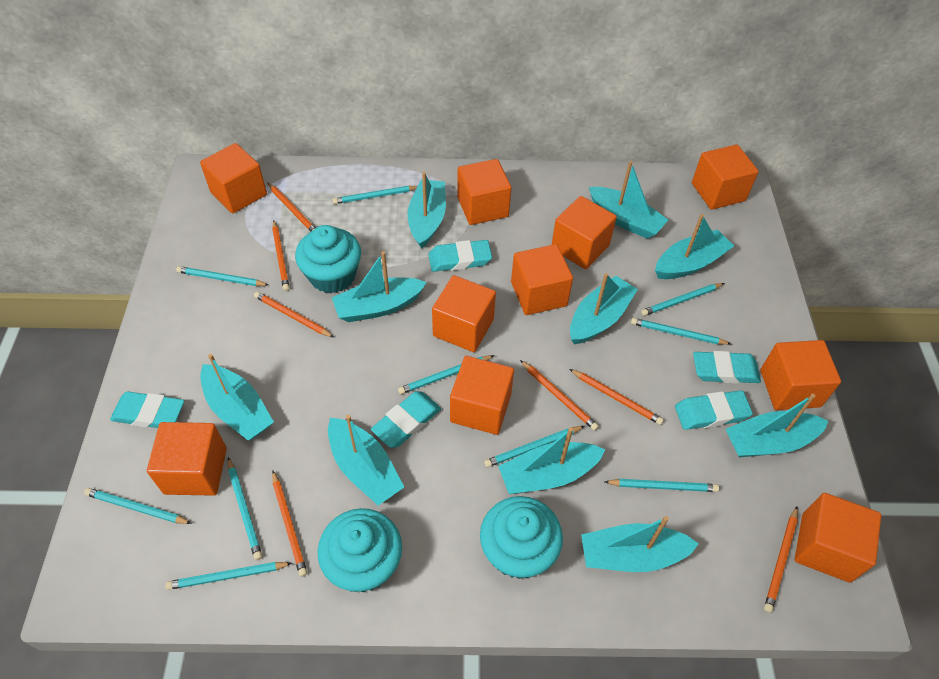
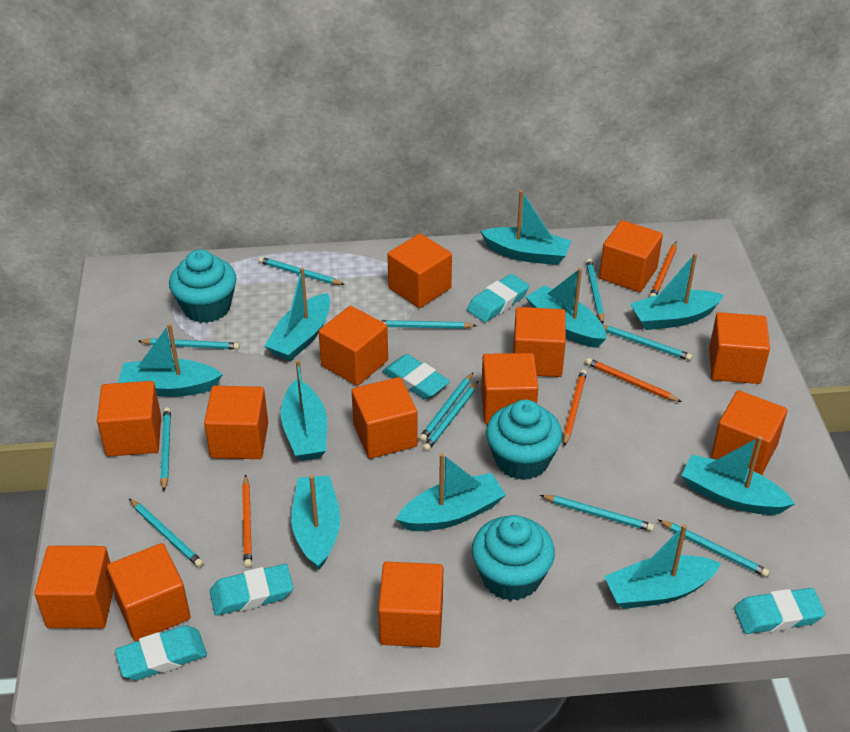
orange cube: 10 -> 13
orange pencil: 7 -> 4
turquoise pencil: 10 -> 11

